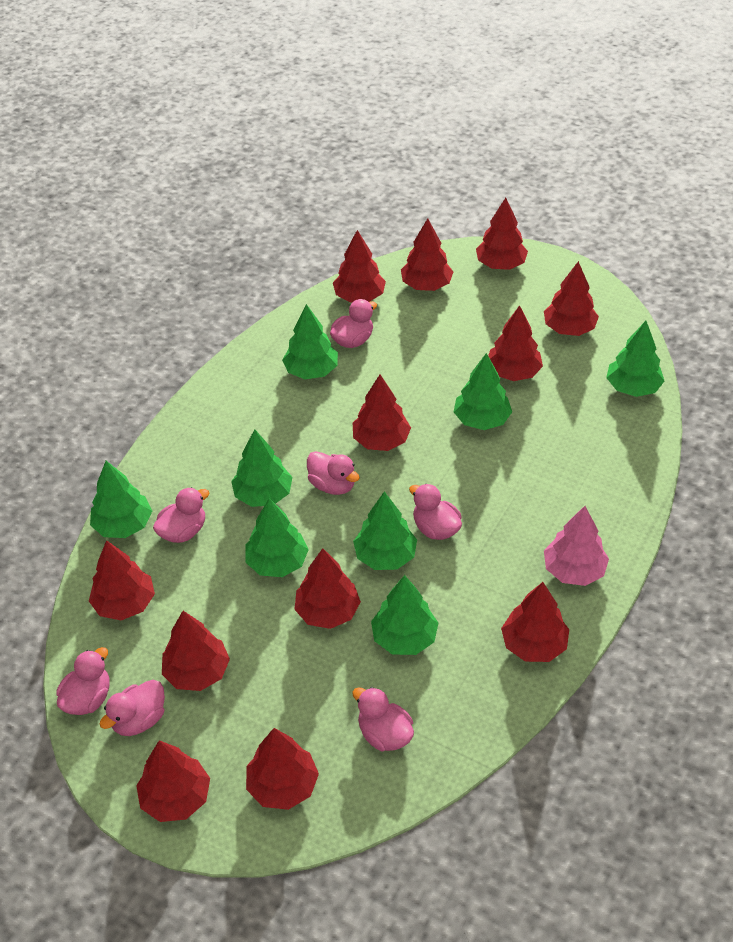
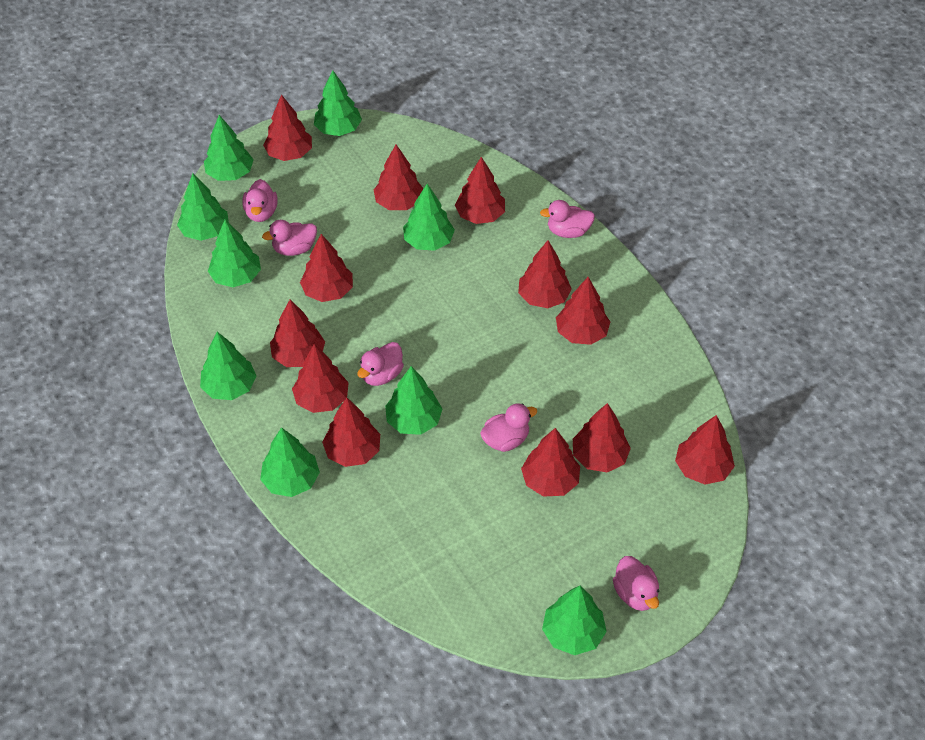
green tree: 8 -> 9
pink duck: 7 -> 6
pink tree: 1 -> 0

